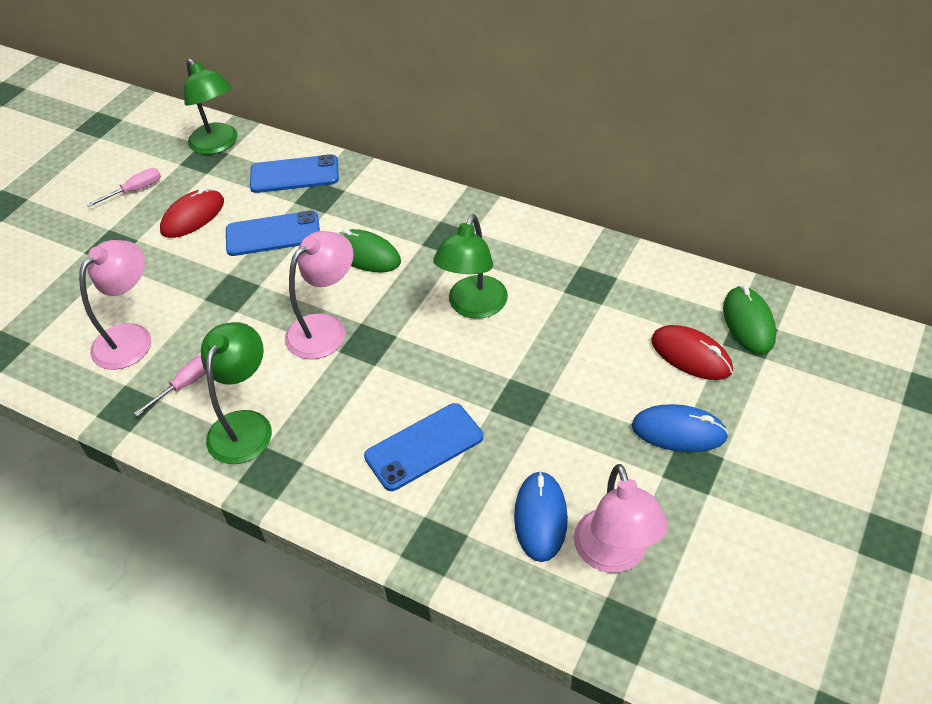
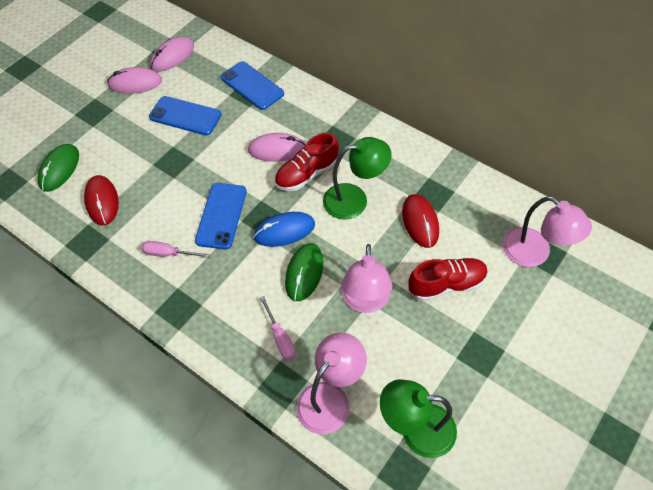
blue mouse: 2 -> 1
green lamp: 3 -> 2
pink mouse: 0 -> 3
red shoe: 0 -> 2

